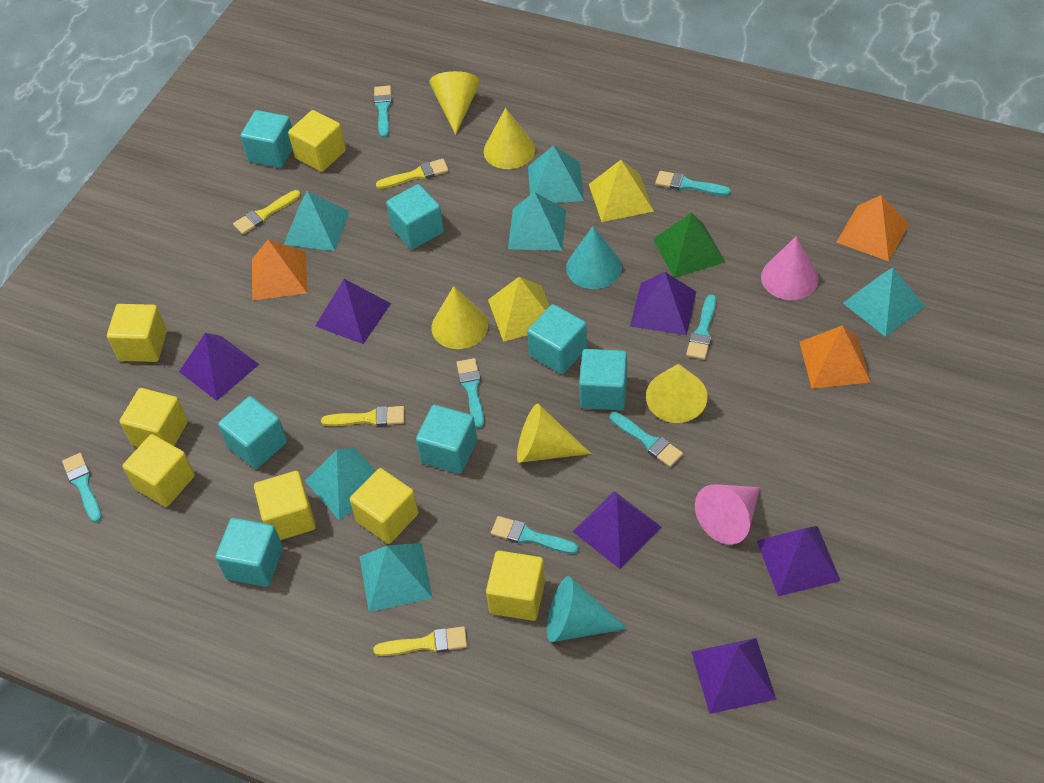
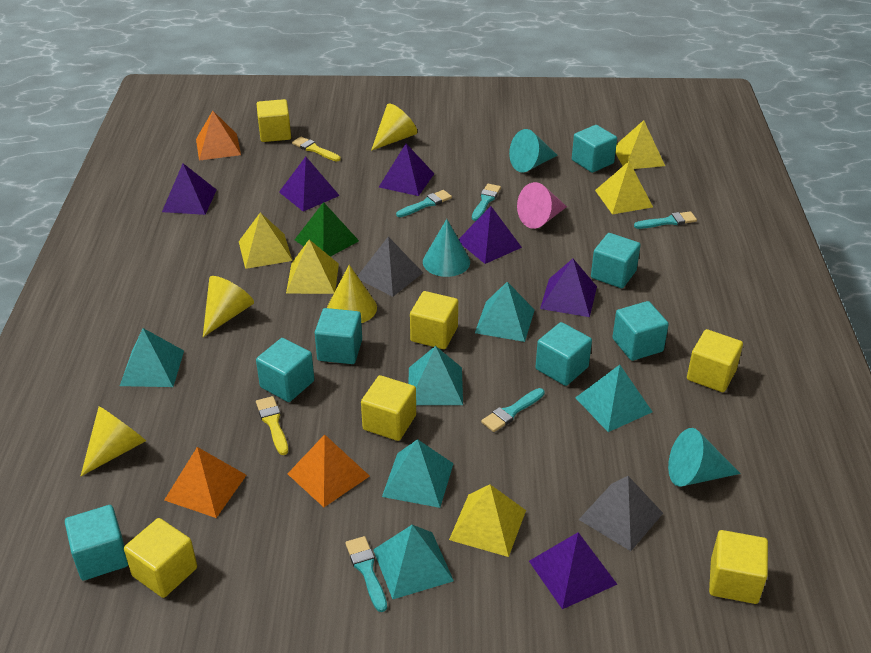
grey pyramid: 0 -> 2
pink cone: 2 -> 1
turquoise brush: 7 -> 5
turquoise cone: 2 -> 3
yellow brush: 4 -> 2
yellow cone: 5 -> 4
yellow cube: 7 -> 6
yellow pyramid: 2 -> 5

